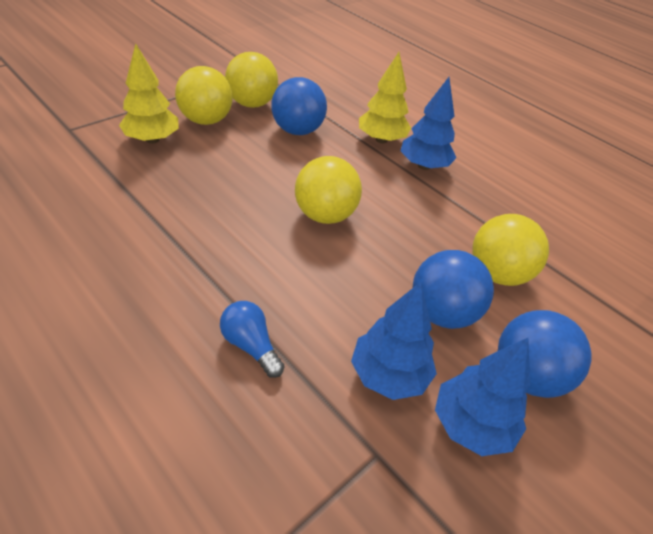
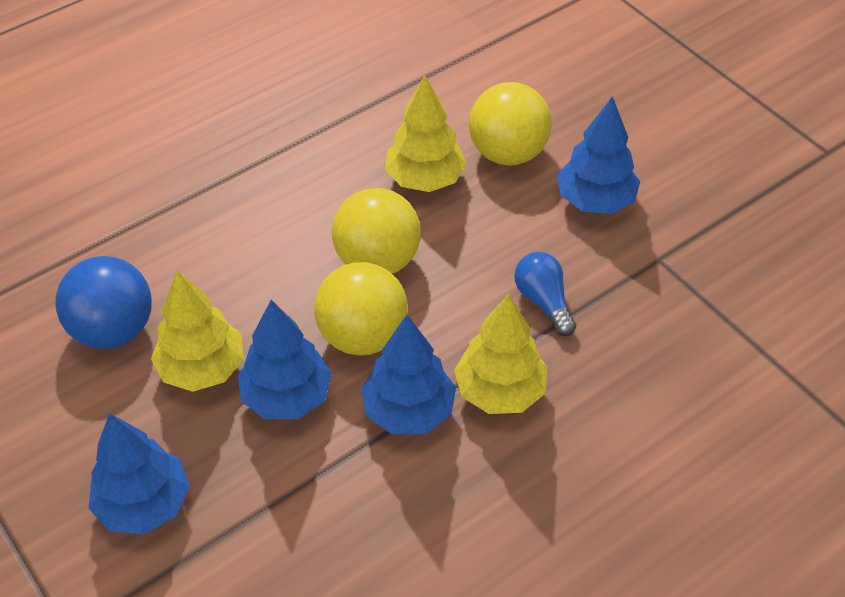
blue ball: 3 -> 1
blue tree: 3 -> 4
yellow ball: 4 -> 3
yellow tree: 2 -> 3

